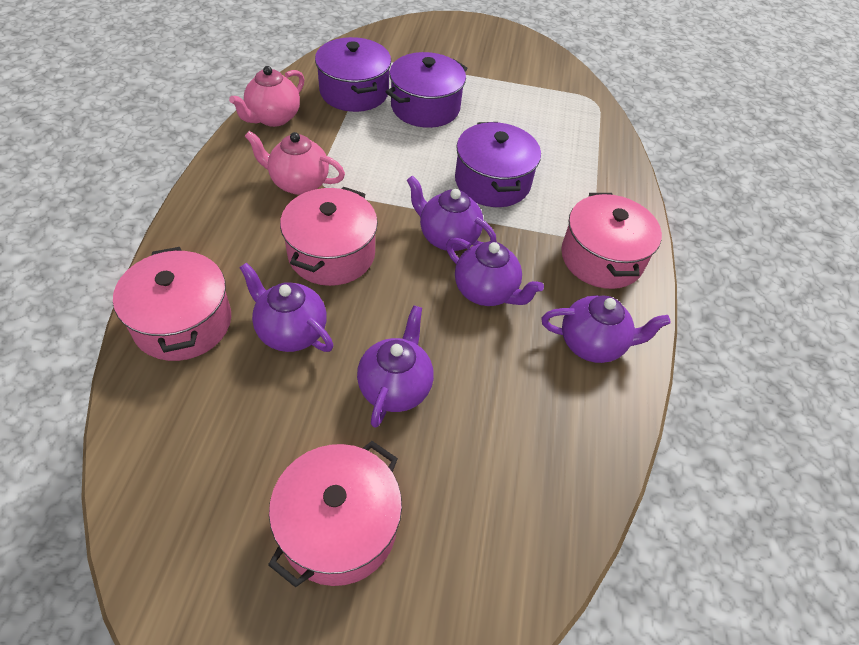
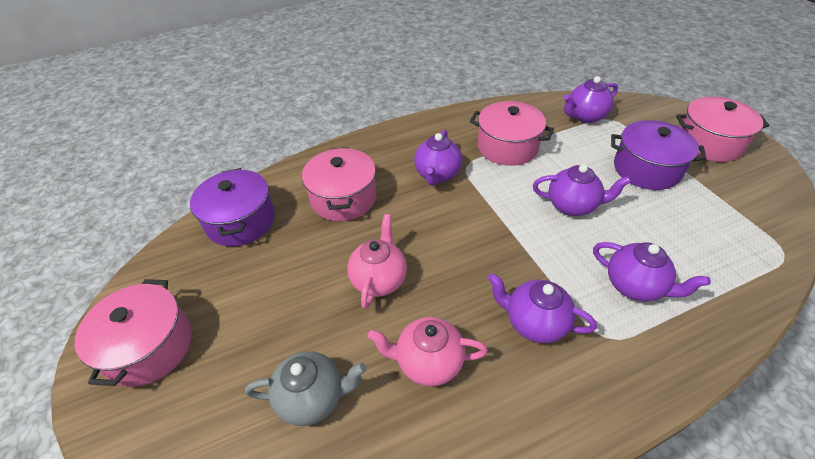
grey teapot: 0 -> 1
purple pot: 3 -> 2

